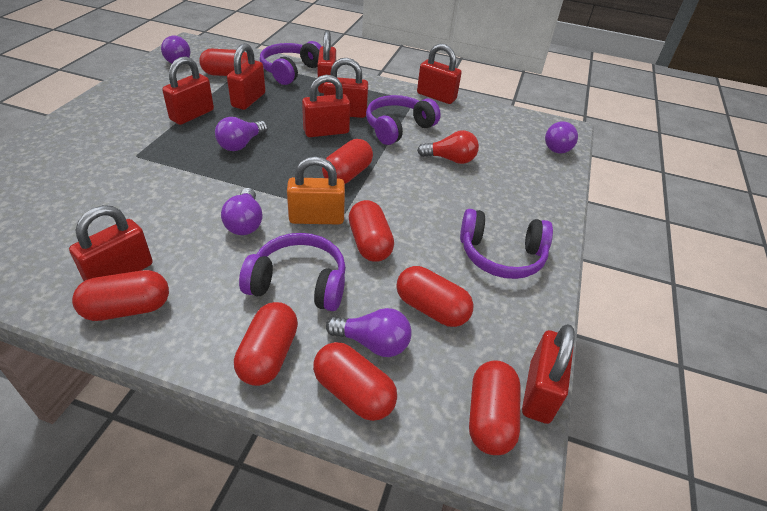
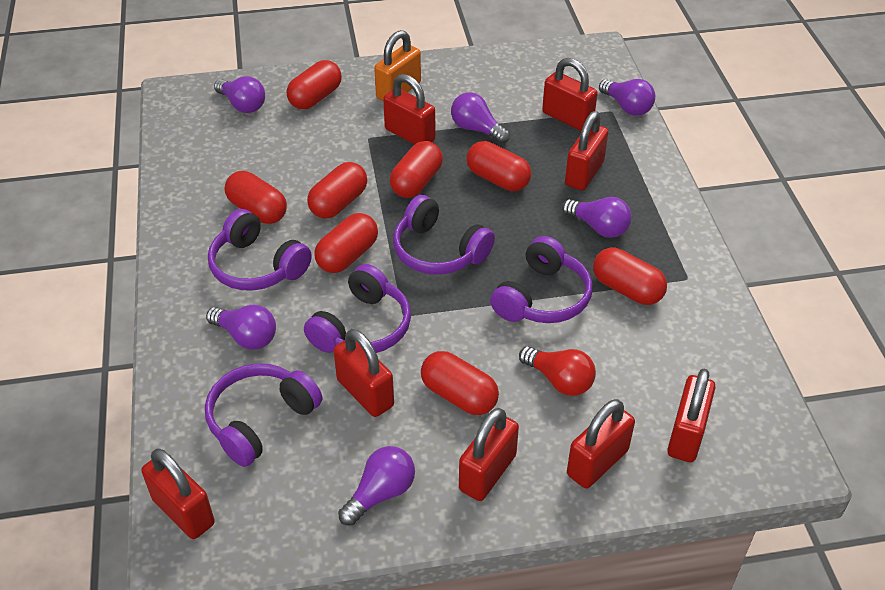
purple headphones: 4 -> 5
purple light bulb: 5 -> 6

